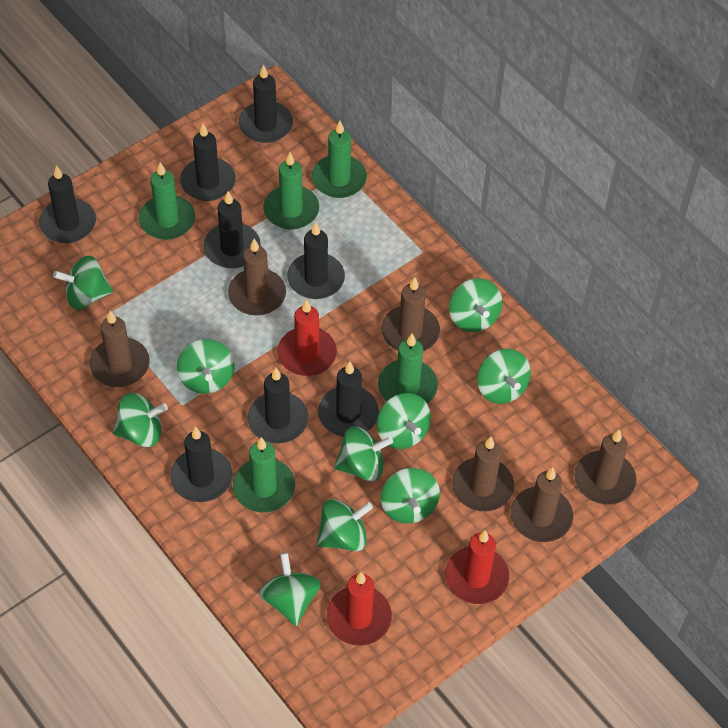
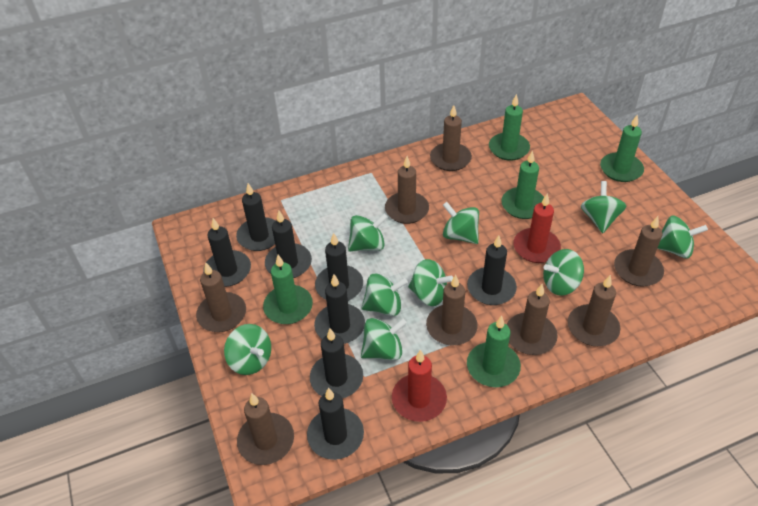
brown candle: 6 -> 8
green spinning top: 10 -> 9
red candle: 3 -> 2

